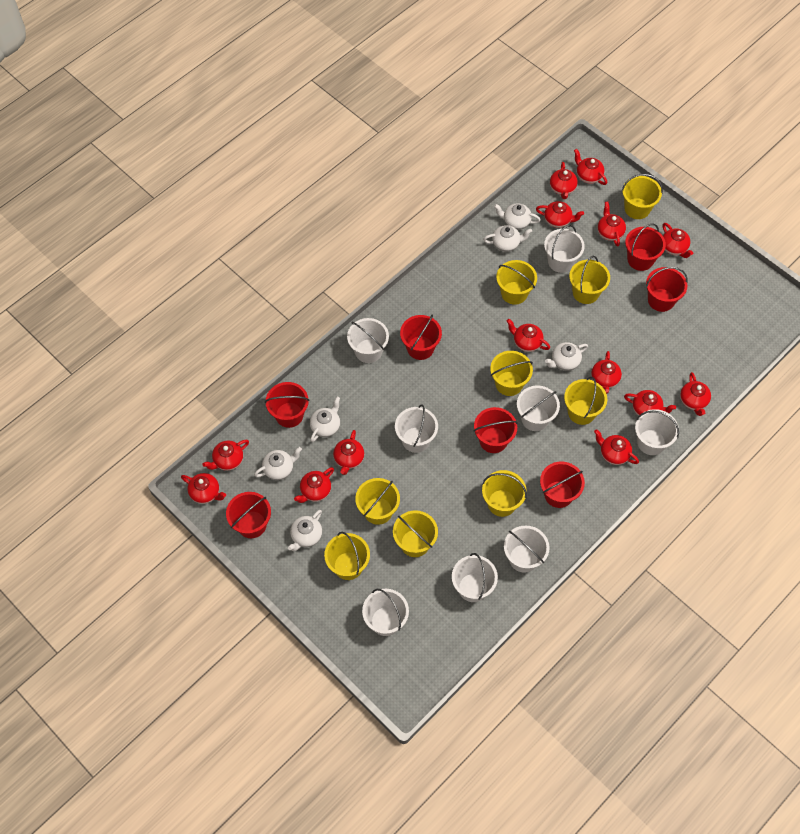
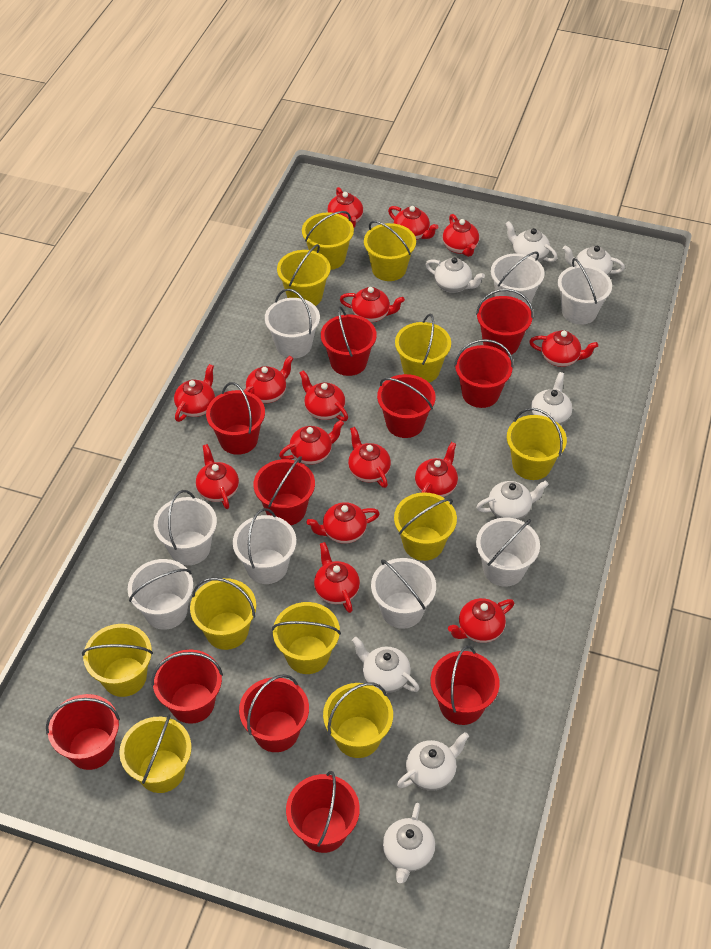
red bucket: 7 -> 11
red teapot: 14 -> 15
white teapot: 6 -> 8
yellow bucket: 9 -> 11

